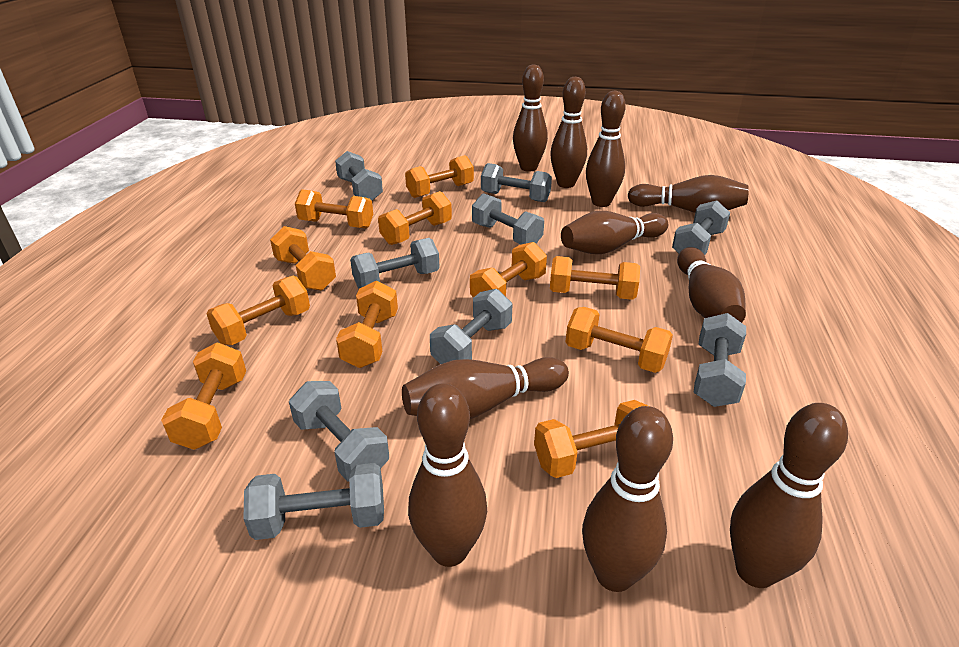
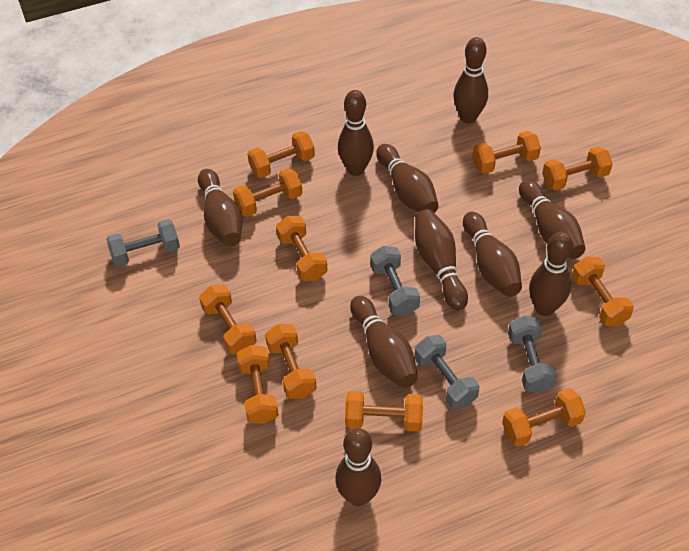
grey dumbbell: 9 -> 4

